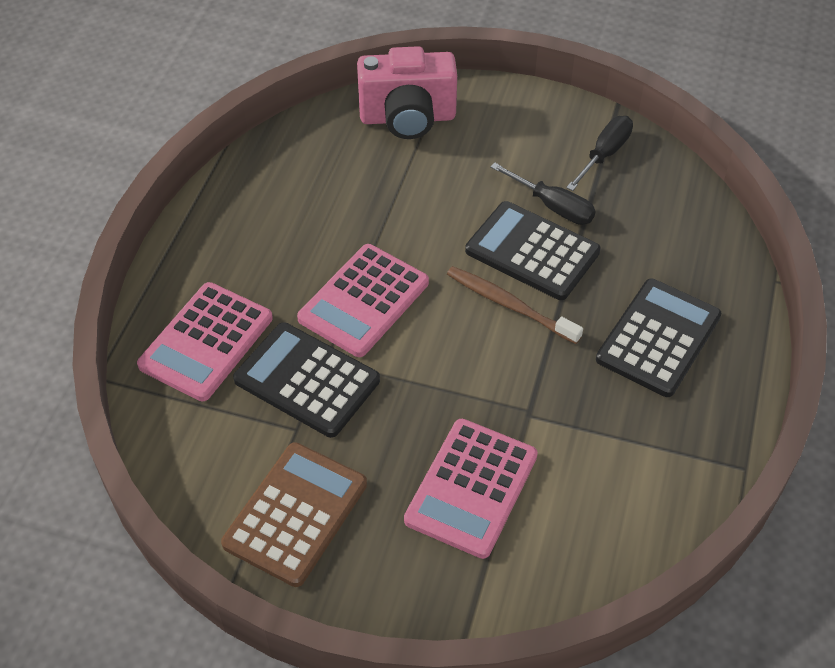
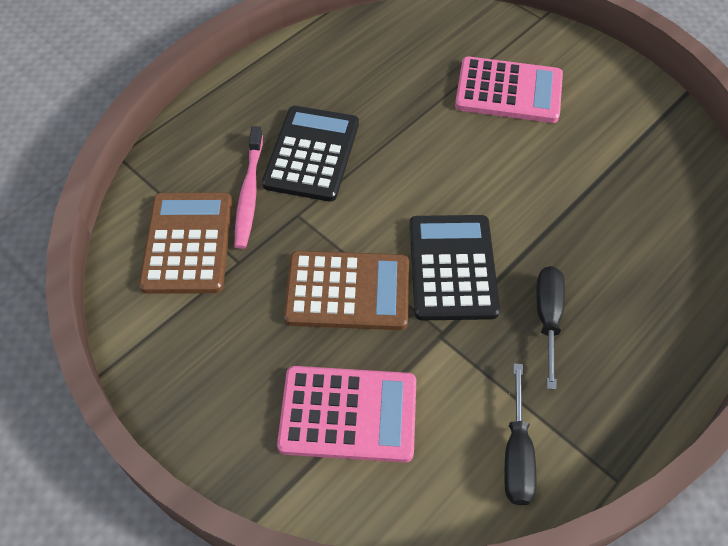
black calculator: 3 -> 2
brown calculator: 1 -> 2
brown toothbrush: 1 -> 0
pink calculator: 3 -> 2
pink camera: 1 -> 0
pink toothbrush: 0 -> 1

